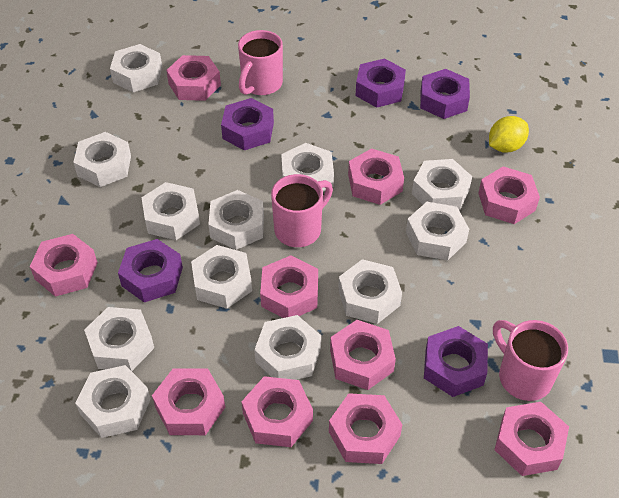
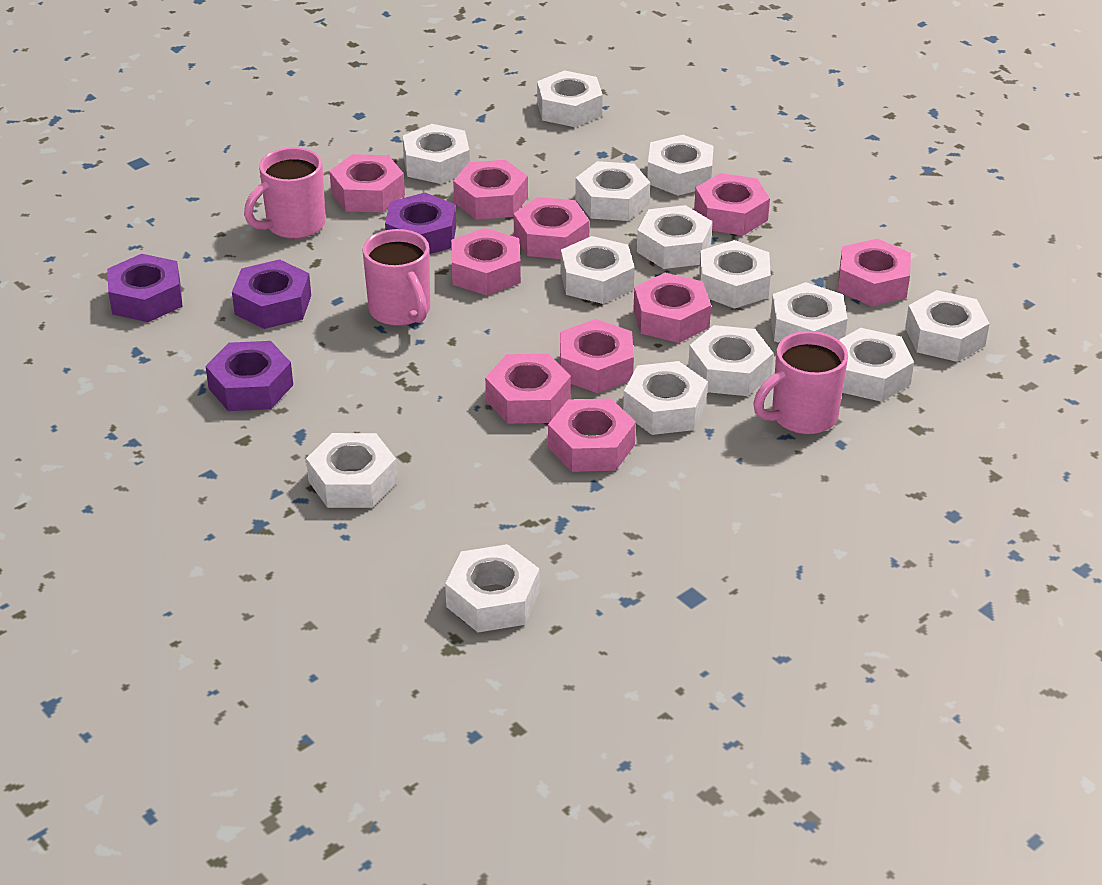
purple nut: 5 -> 4
white nut: 12 -> 14
yellow lemon: 1 -> 0

